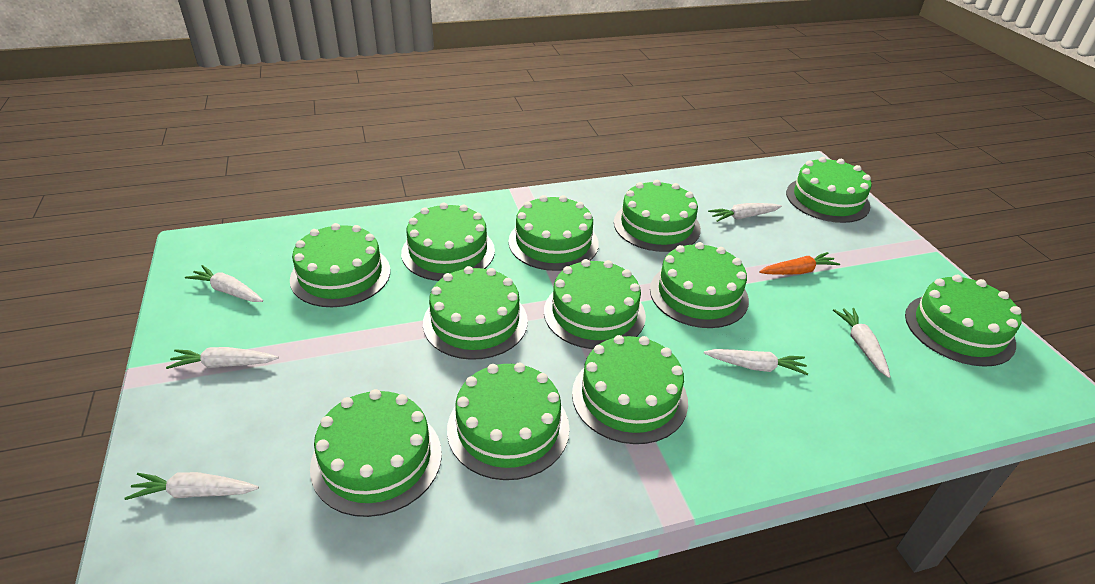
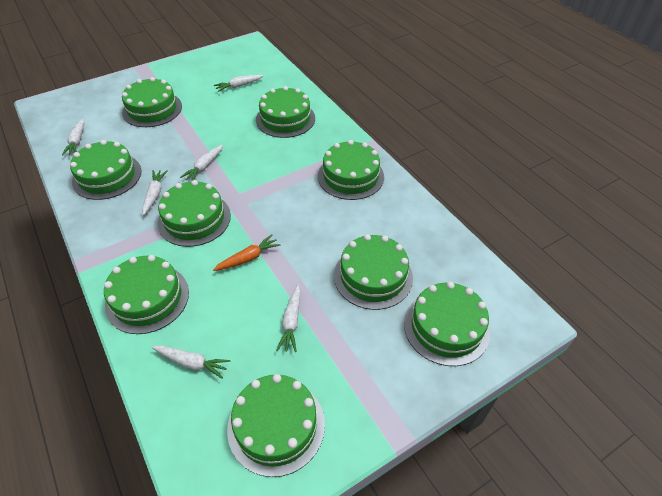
green cake: 12 -> 9

